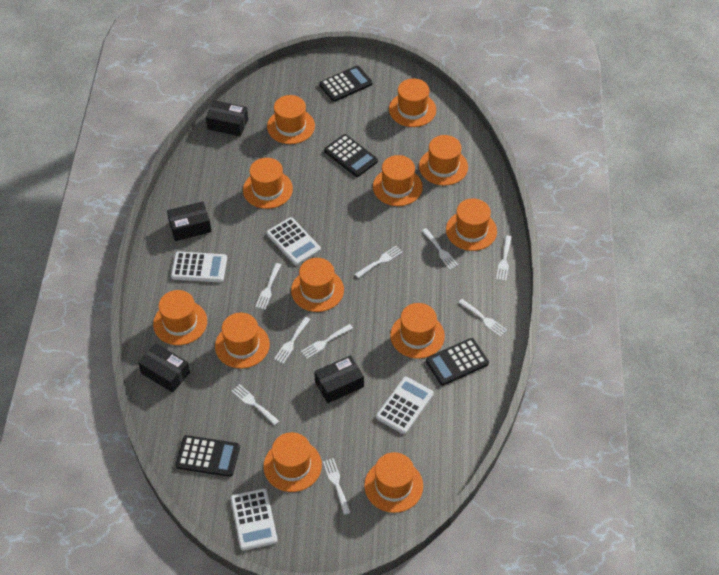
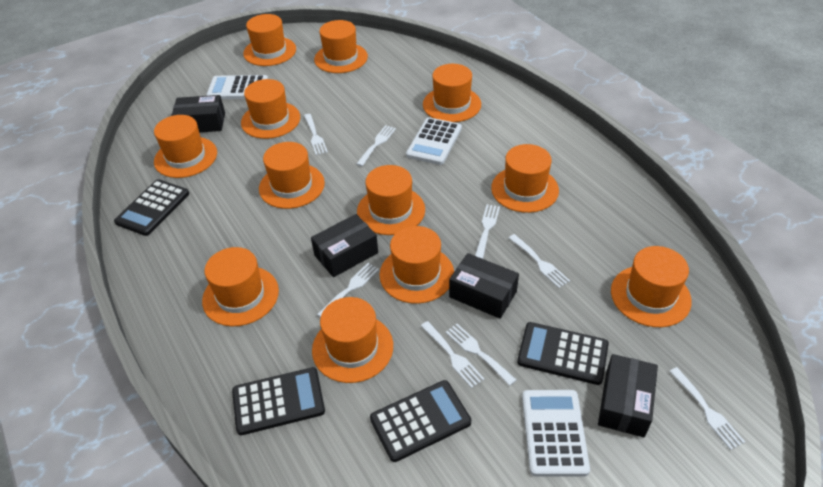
white calculator: 4 -> 3
white fork: 9 -> 8

